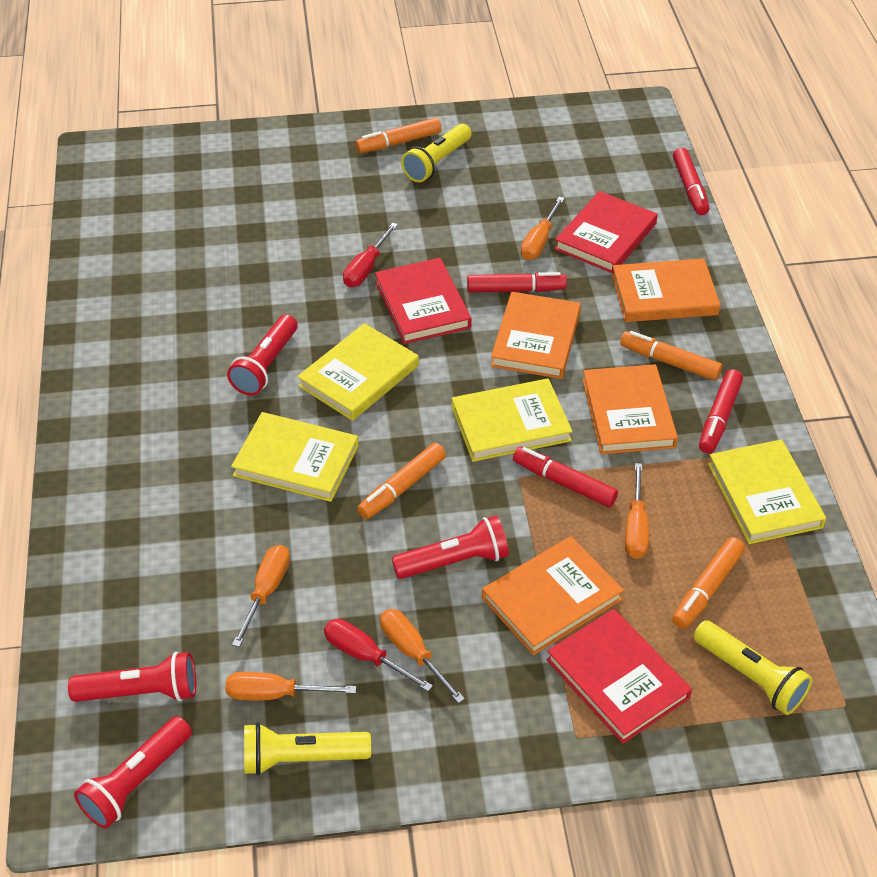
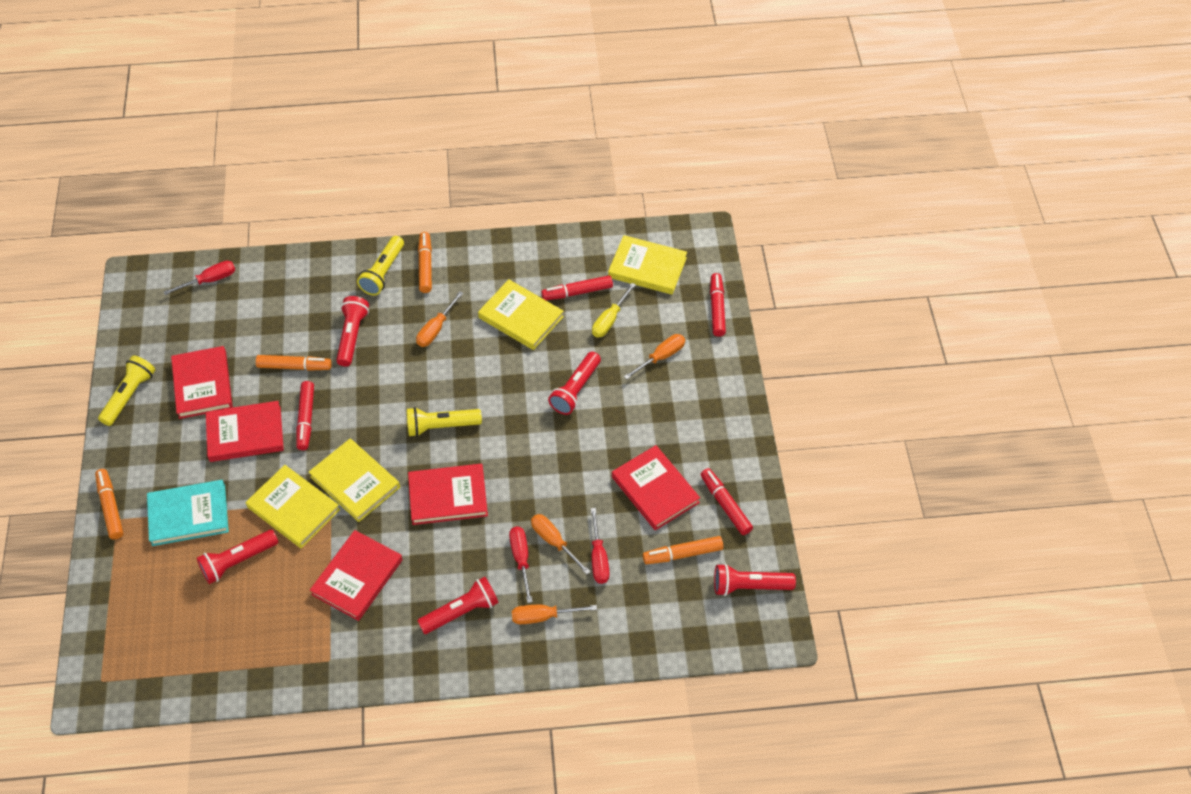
orange book: 4 -> 0
orange screwdriver: 5 -> 4
red book: 3 -> 5
red flashlight: 4 -> 5
red screwdriver: 2 -> 3
turquoise book: 0 -> 1
yellow screwdriver: 0 -> 1

